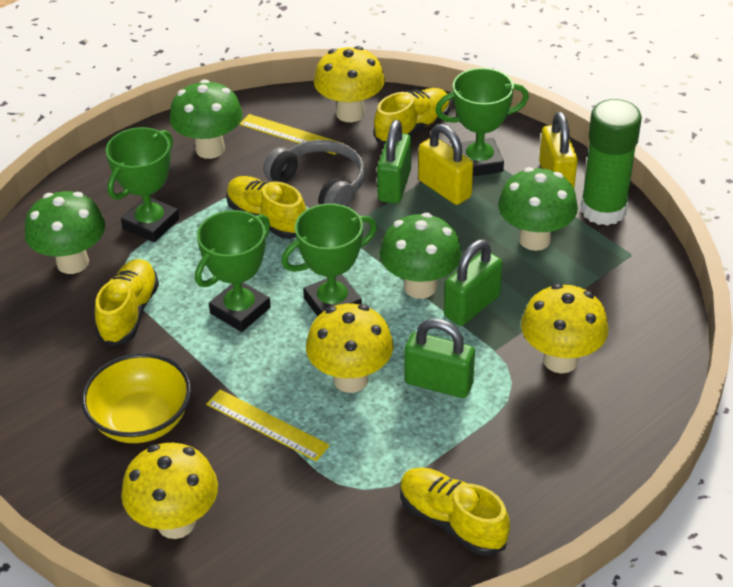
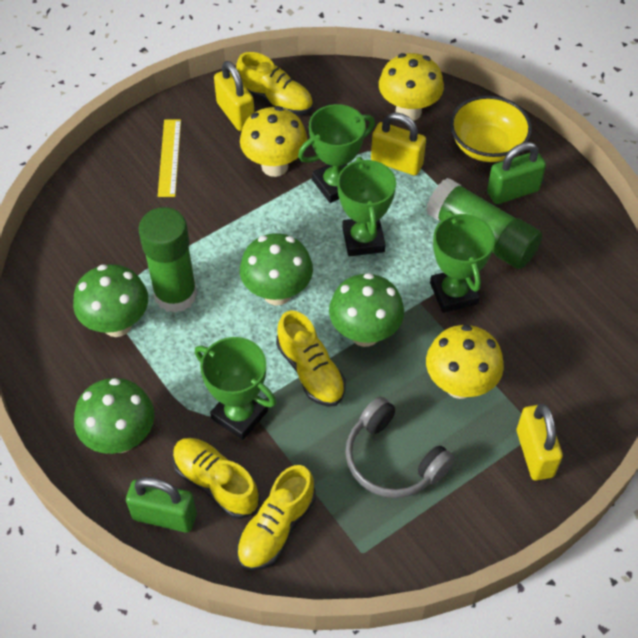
green glue stick: 1 -> 2
green padlock: 3 -> 2
yellow mushroom: 4 -> 3
yellow padlock: 2 -> 3
yellow ruler: 2 -> 1

